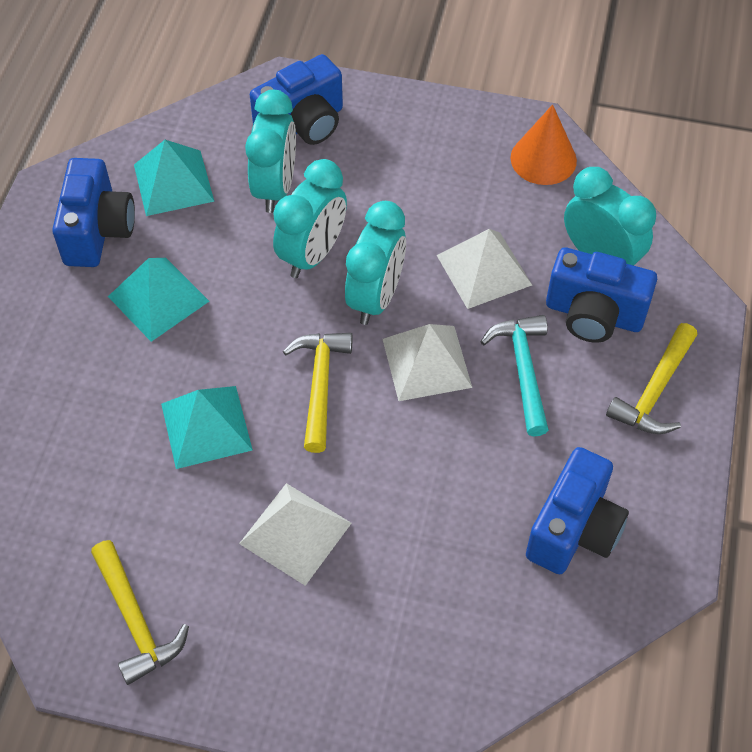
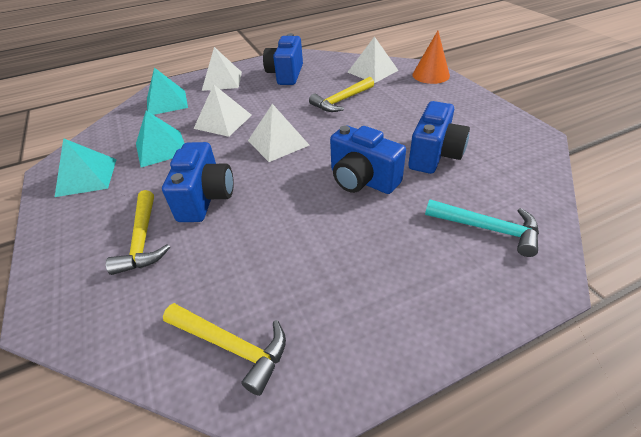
turquoise clock: 4 -> 0
white pyramid: 3 -> 4

